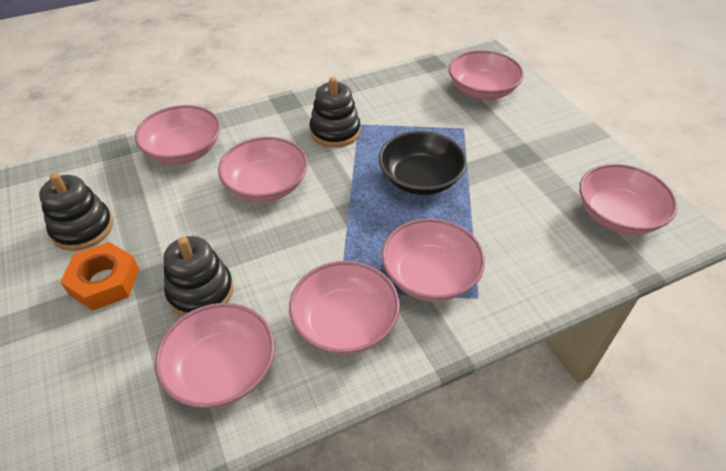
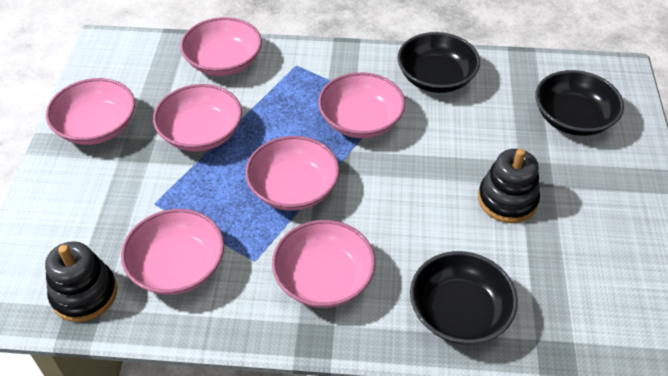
black bowl: 1 -> 3
black stacking toy: 3 -> 2
orange nut: 1 -> 0

